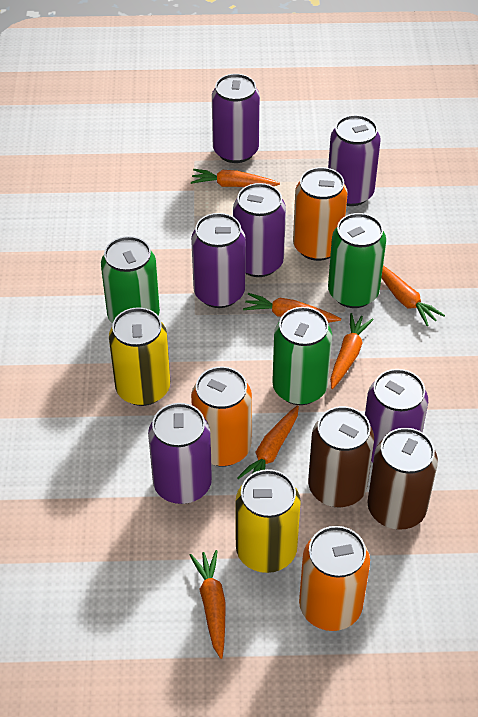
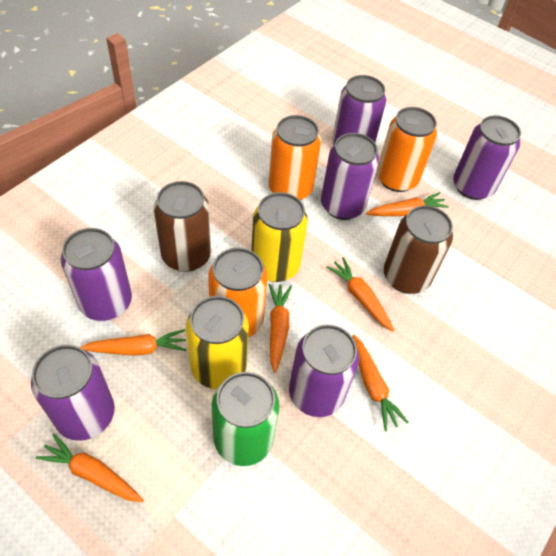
green can: 3 -> 1

